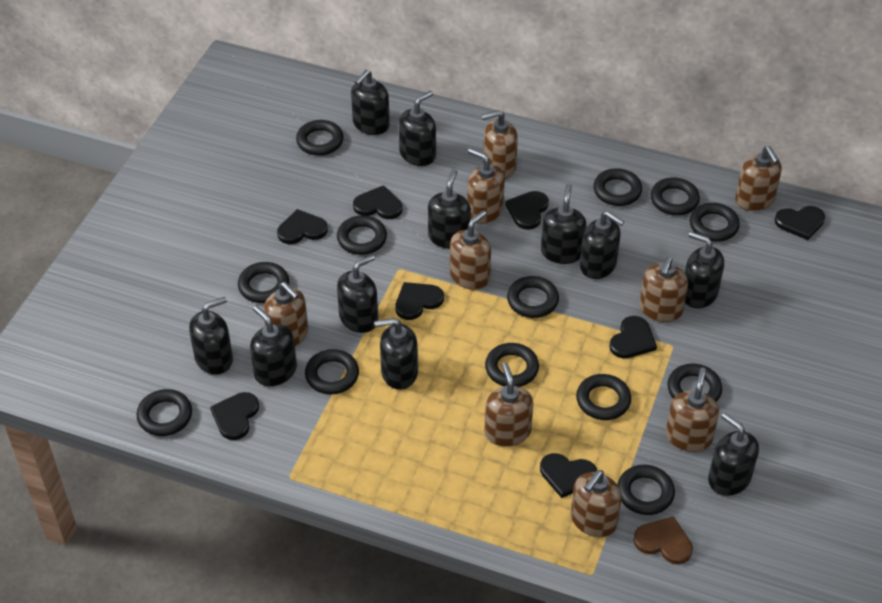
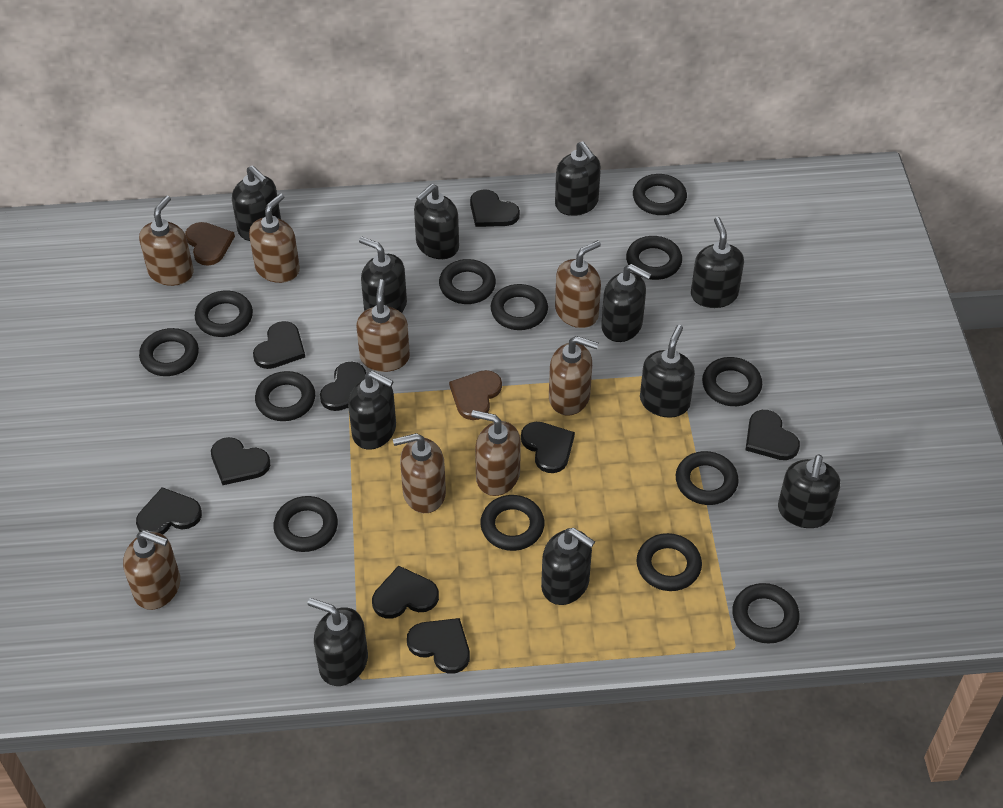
black heart: 8 -> 9
brown heart: 1 -> 2
brown soap dispenser: 9 -> 8

